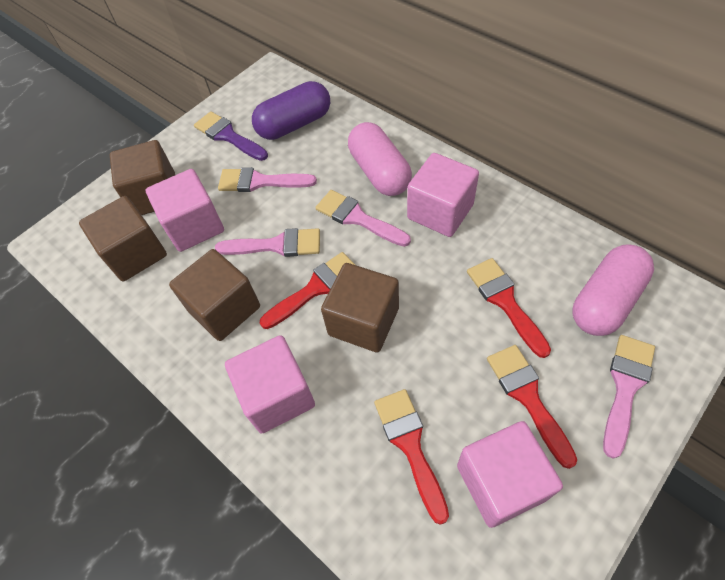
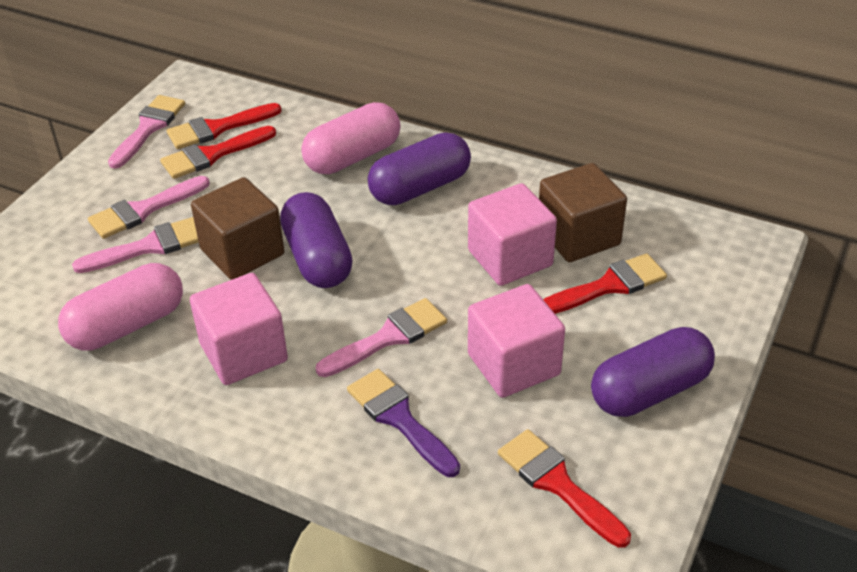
brown cube: 4 -> 2
pink cube: 4 -> 3
purple capsule: 1 -> 3

